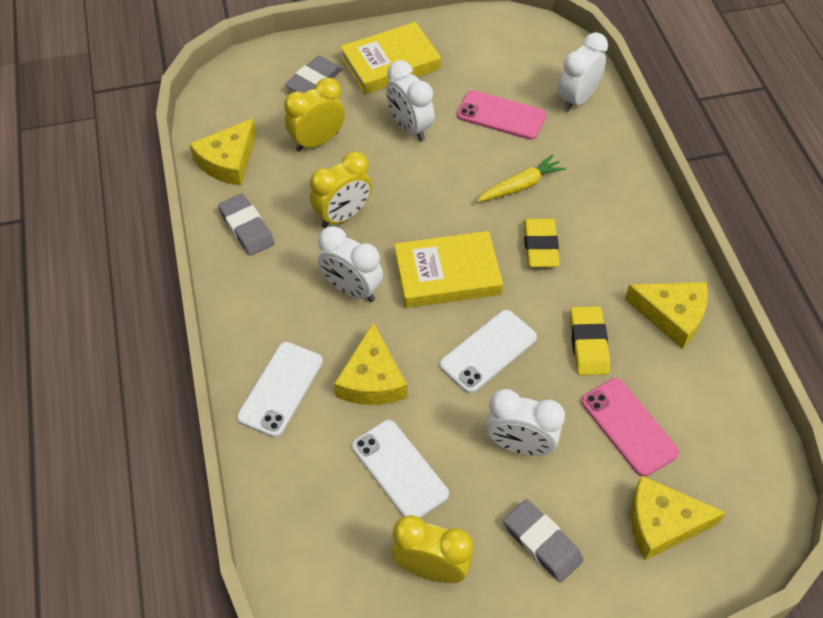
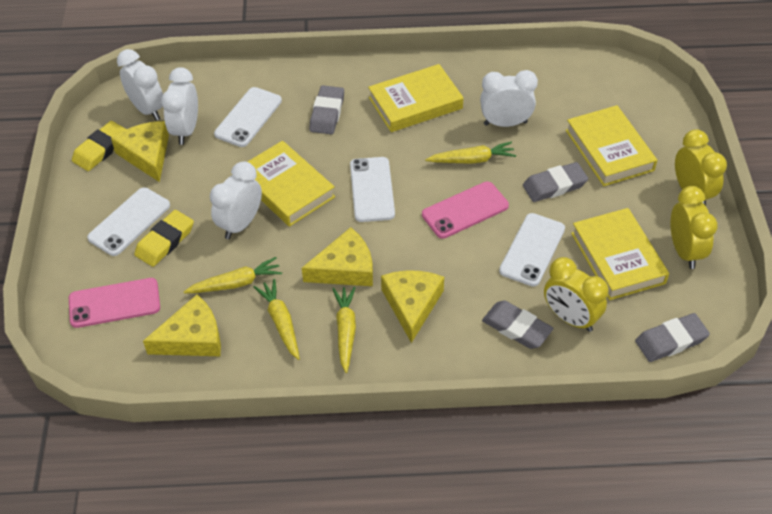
grey eraser: 3 -> 4
white phone: 3 -> 4
yellow book: 2 -> 4
yellow carrot: 1 -> 4

